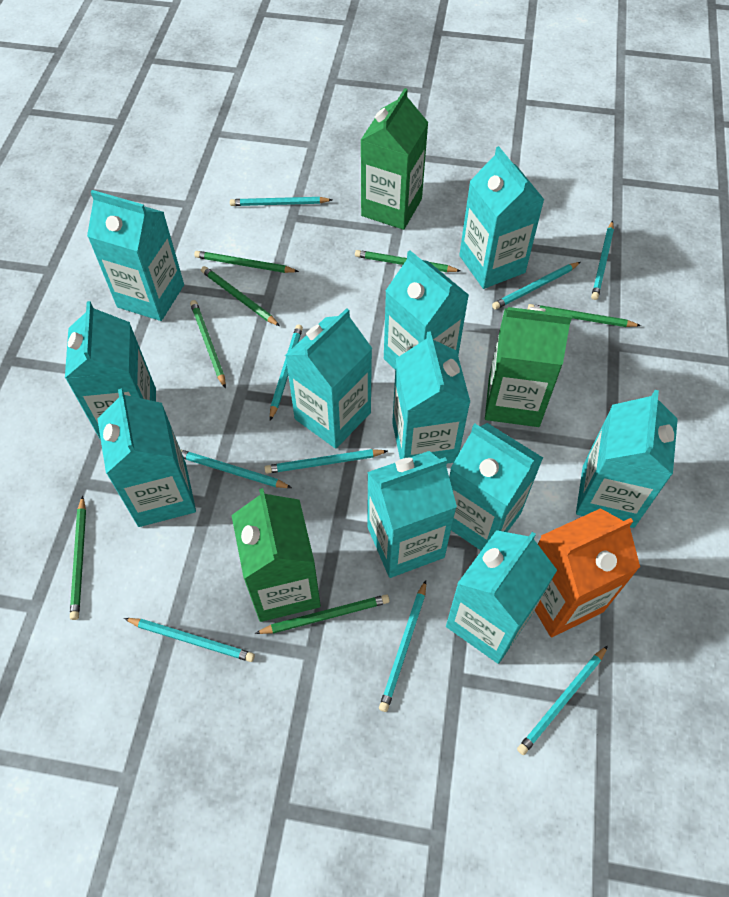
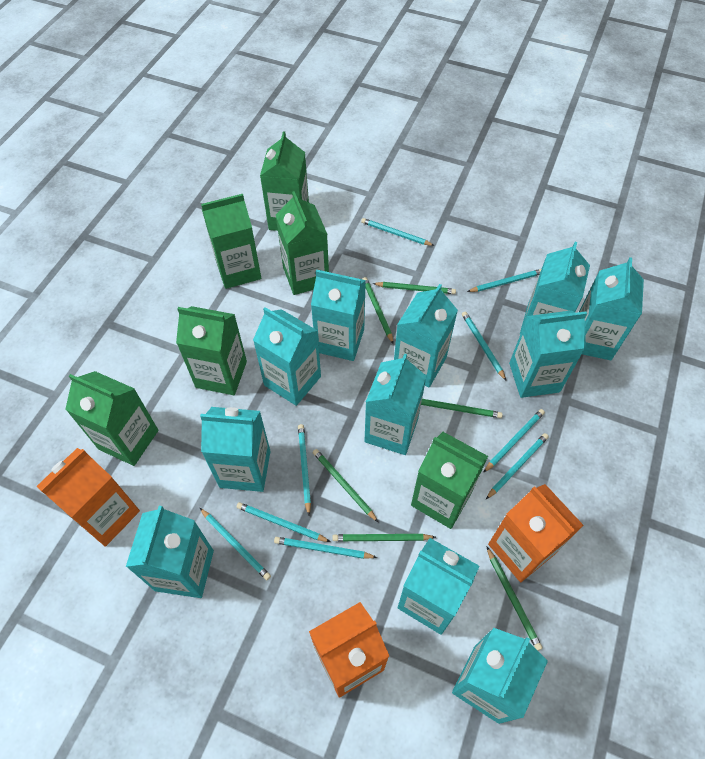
green carton: 3 -> 6
green pencil: 7 -> 6
orange carton: 1 -> 3

